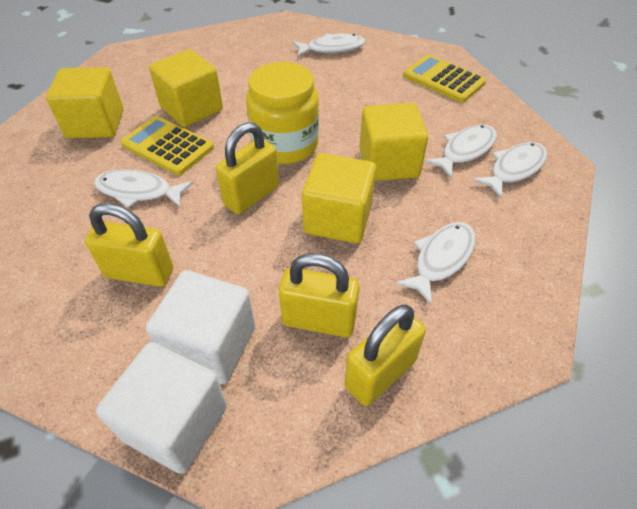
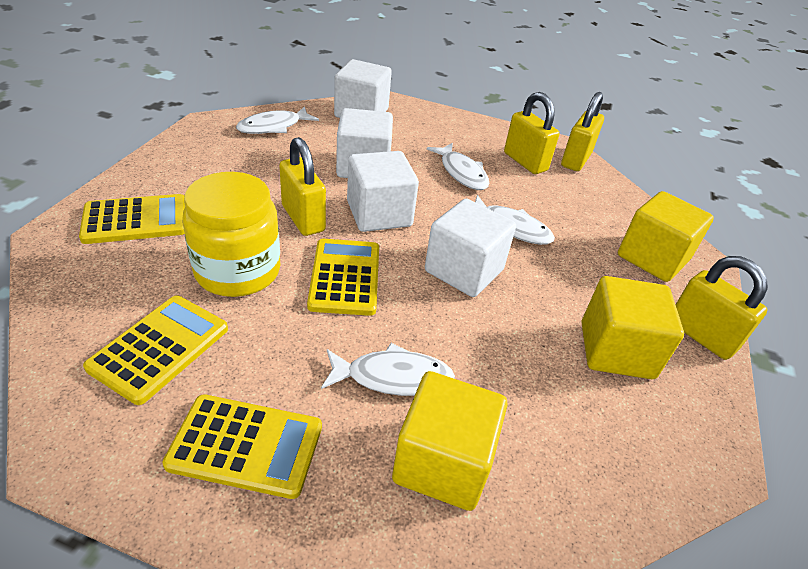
white cube: 2 -> 4
white fish: 5 -> 4
yellow calculator: 2 -> 4
yellow cube: 4 -> 3

